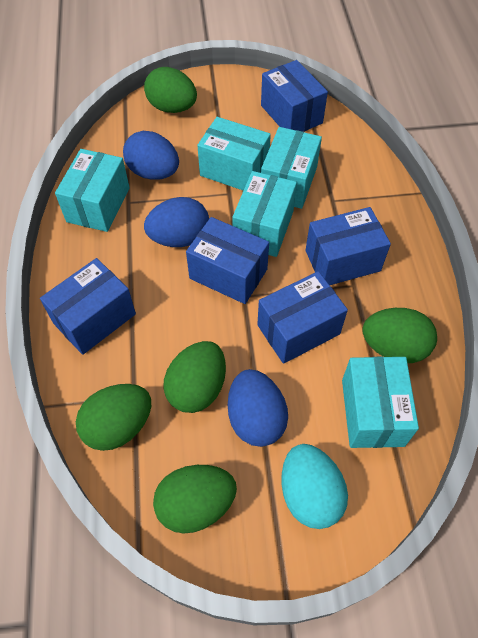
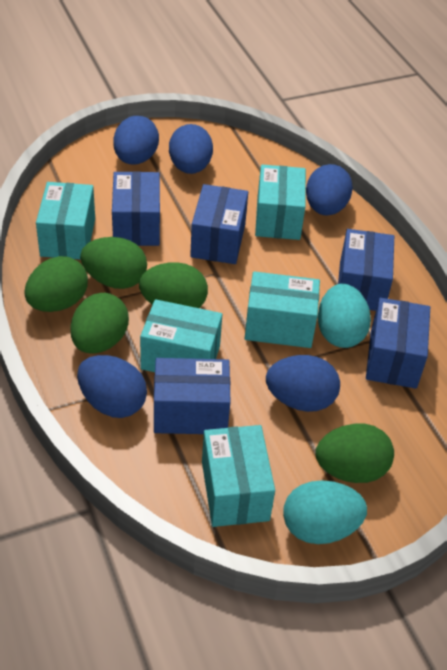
blue egg: 3 -> 5
turquoise egg: 1 -> 2

